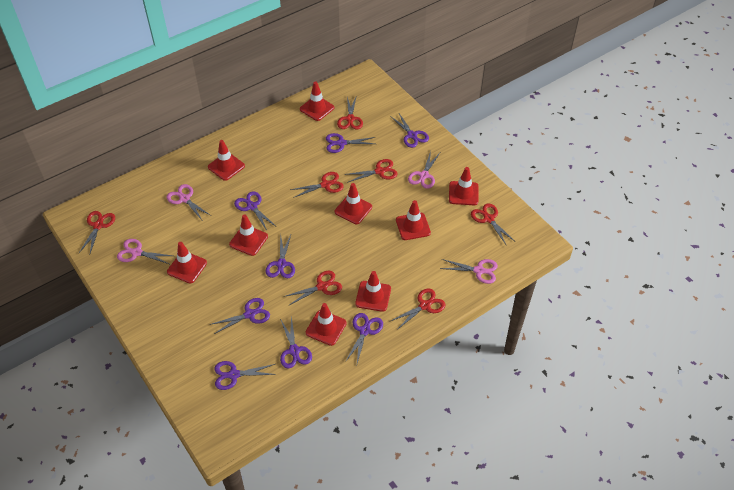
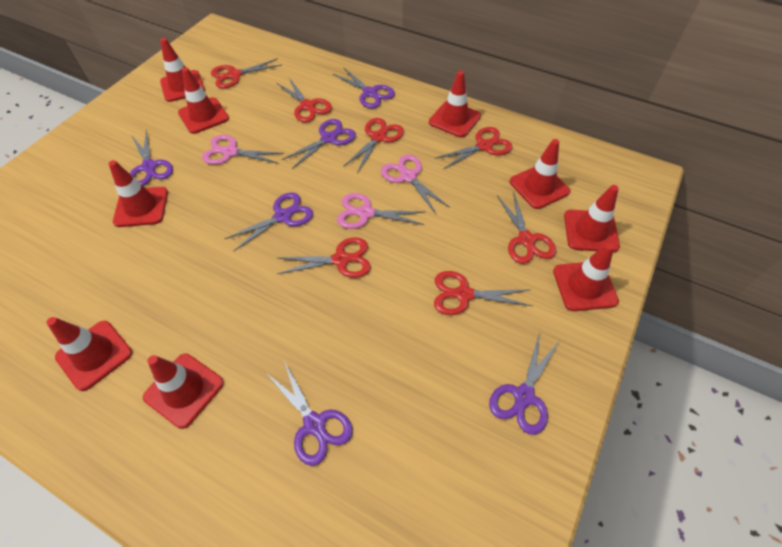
pink scissors: 4 -> 3
purple scissors: 8 -> 6

